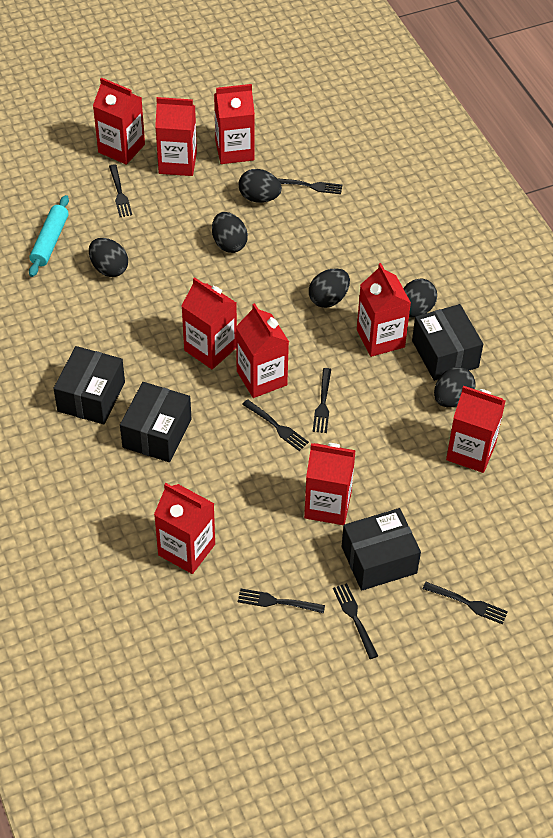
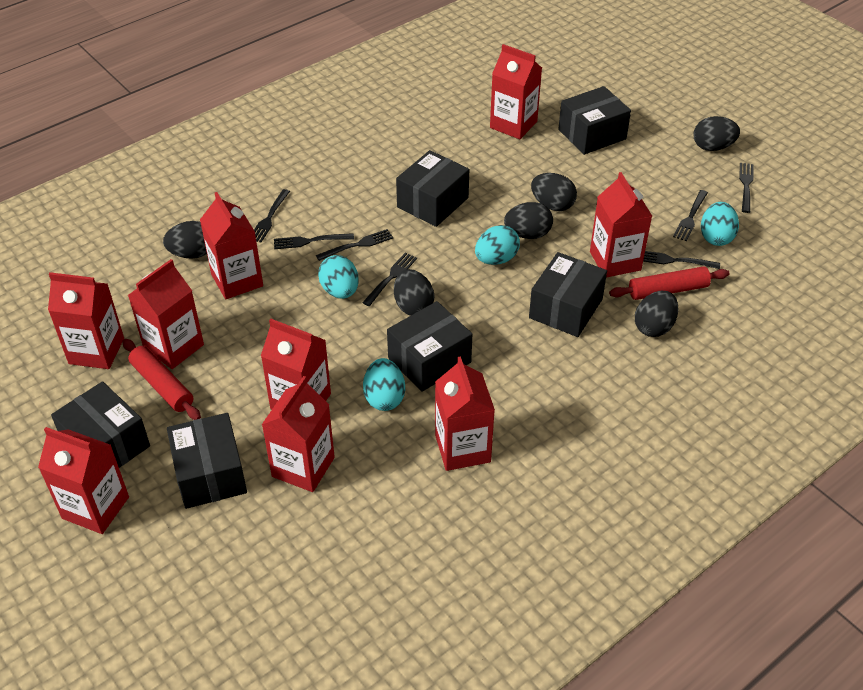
black box: 4 -> 6
red rolling pin: 0 -> 2
turquoise egg: 0 -> 4
turquoise rolling pin: 1 -> 0

